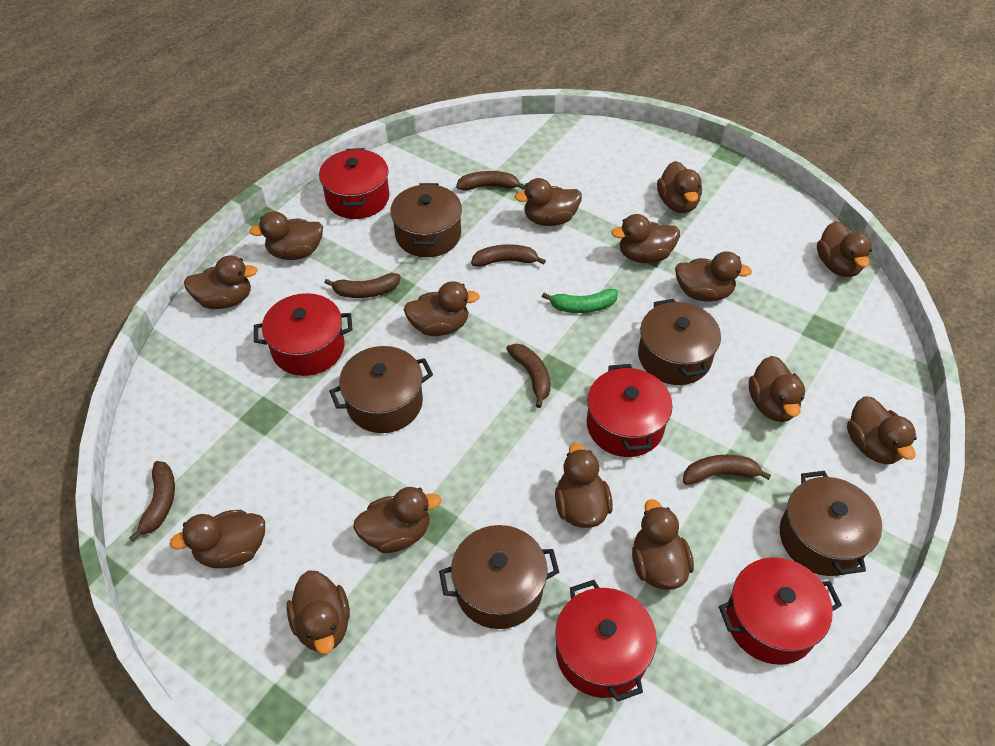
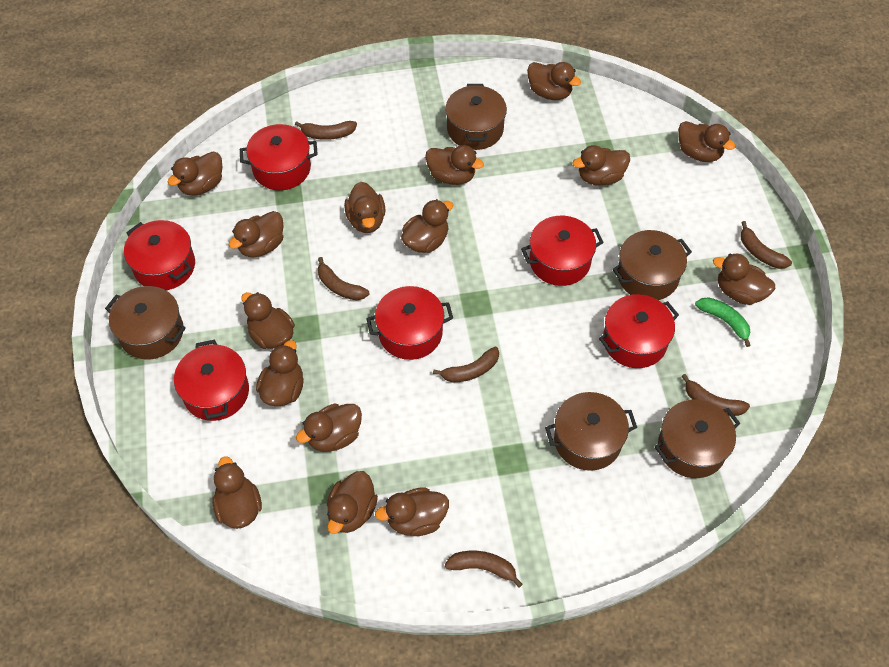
red pot: 5 -> 6

